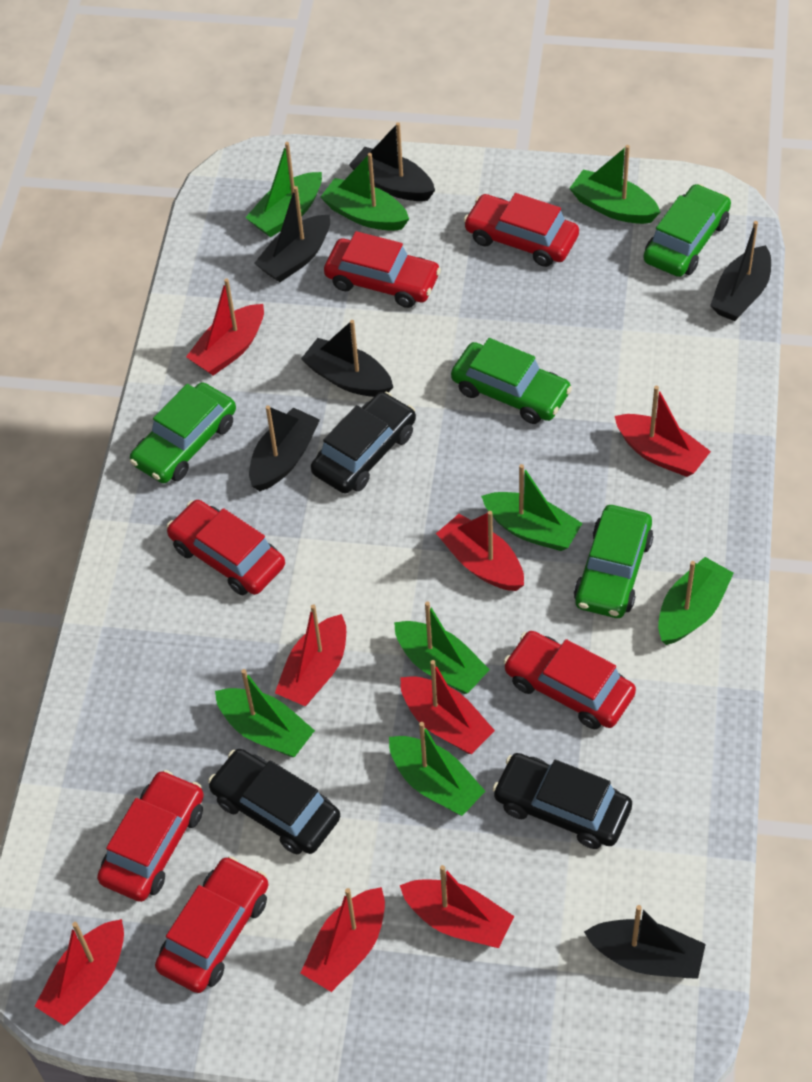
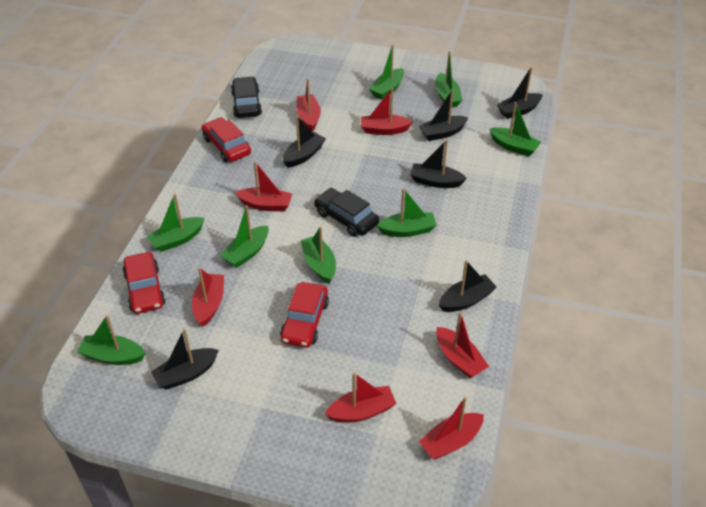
black car: 3 -> 2
green car: 4 -> 0
red boat: 8 -> 7
red car: 6 -> 3

